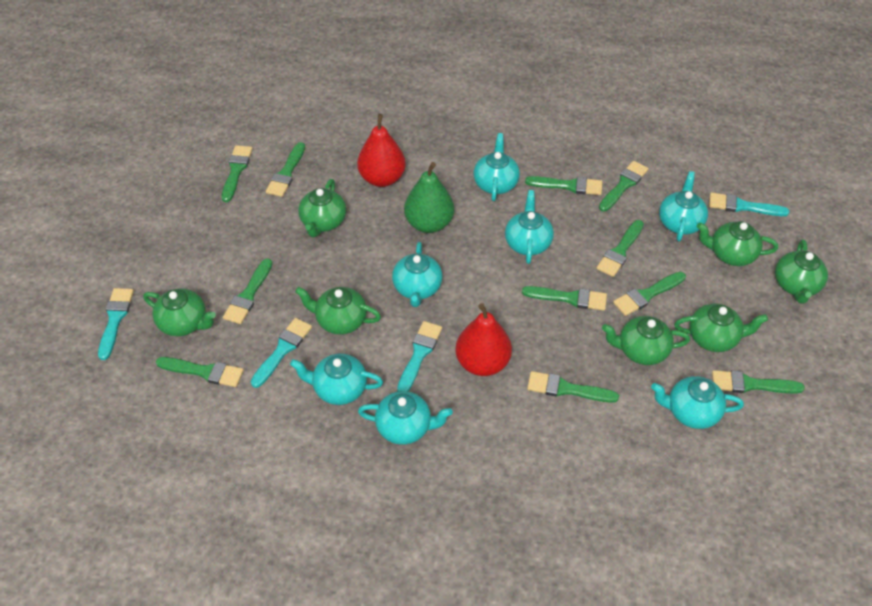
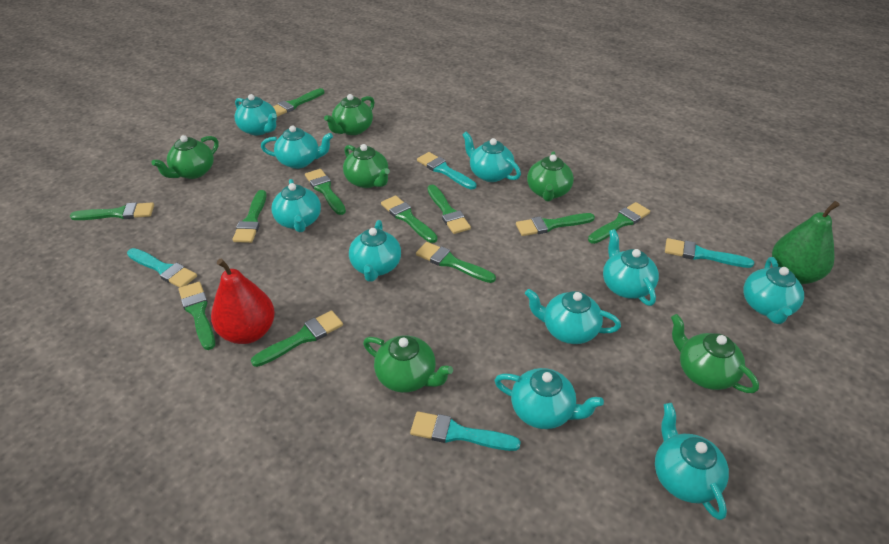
green teapot: 7 -> 6
red pear: 2 -> 1
turquoise teapot: 7 -> 10

